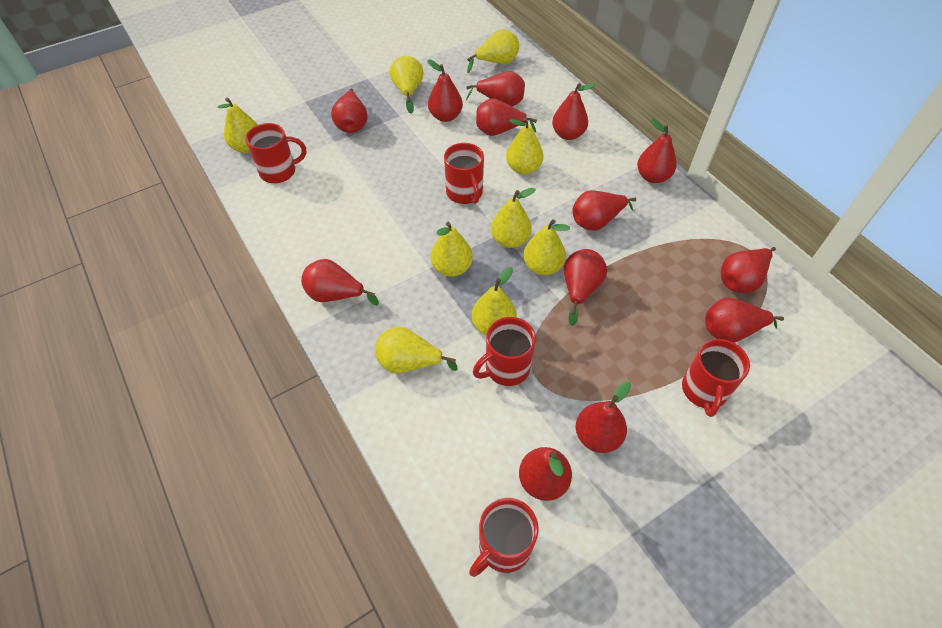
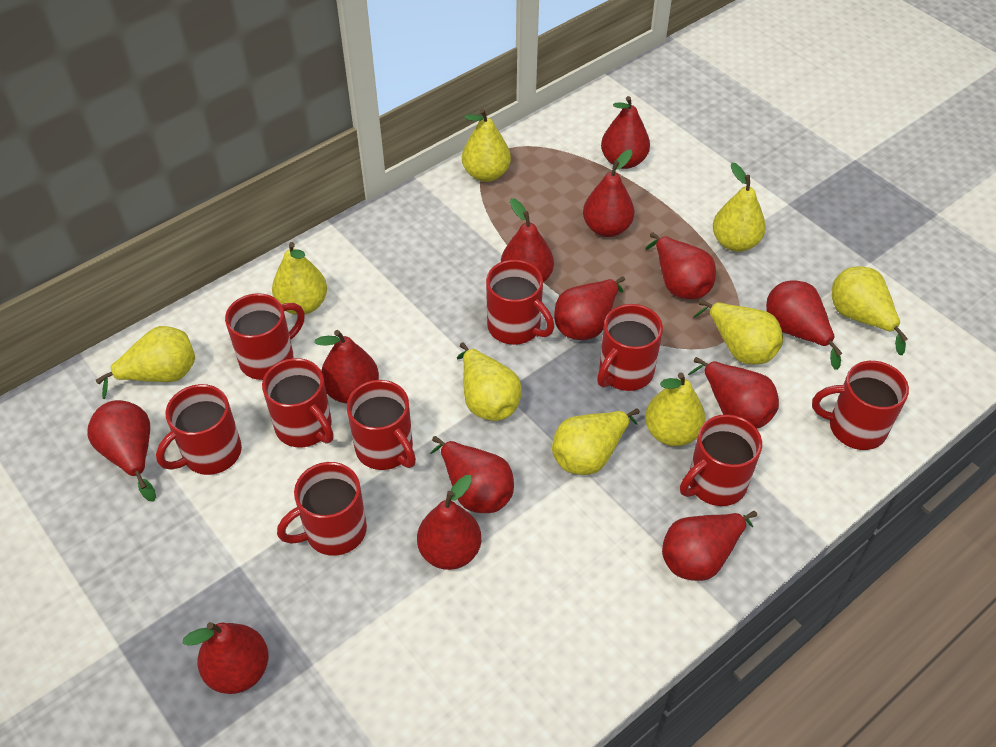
red mug: 5 -> 9

